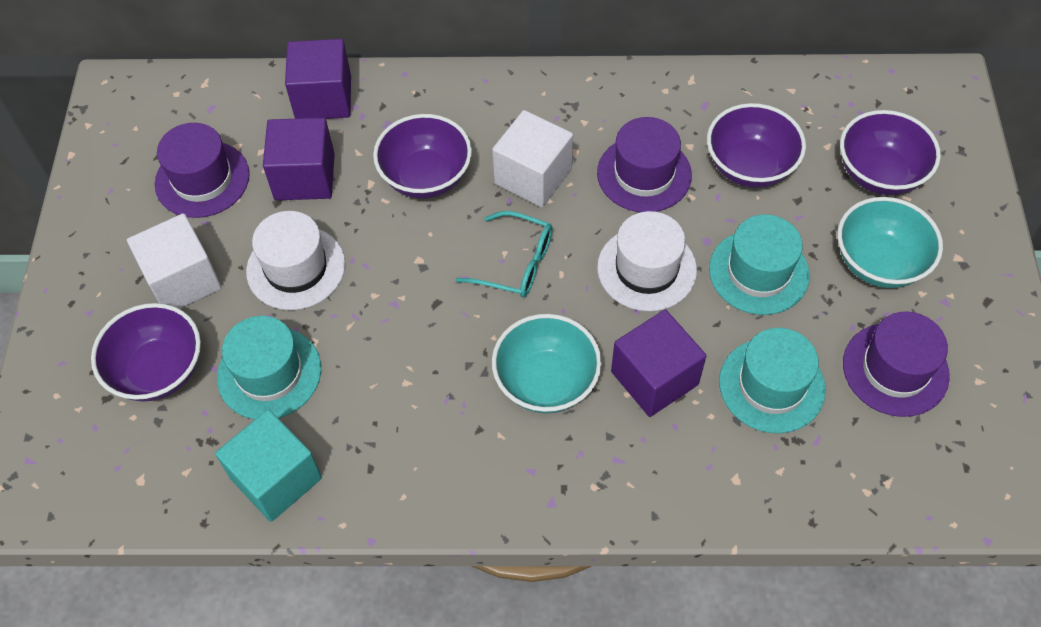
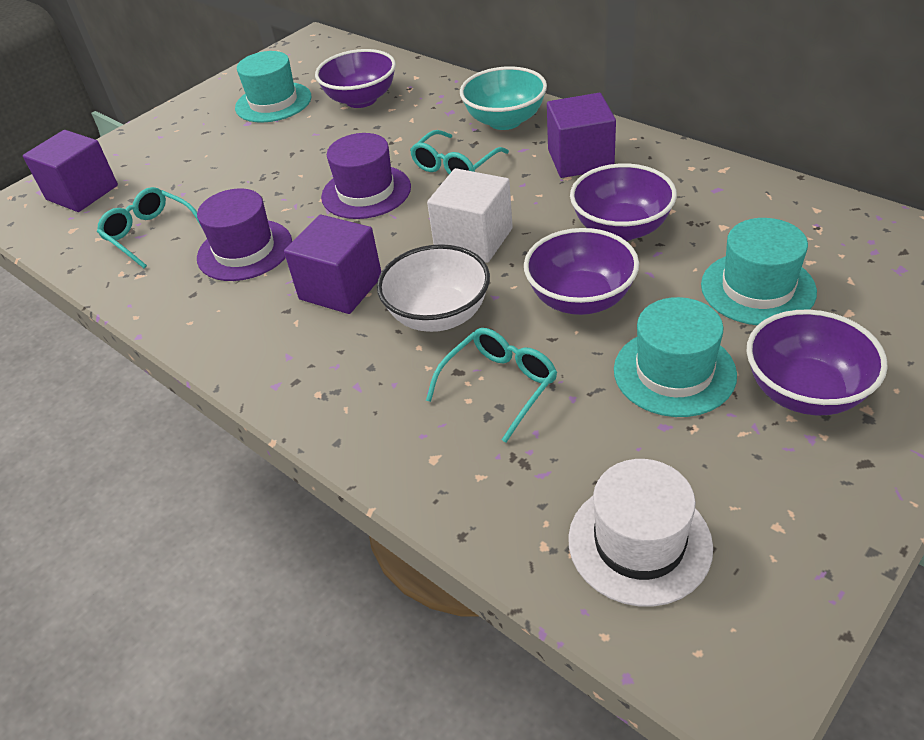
purple hat: 3 -> 2
turquoise bowl: 2 -> 1
turquoise cube: 1 -> 0
turquoise glasses: 1 -> 3
white bowl: 0 -> 1
white cube: 2 -> 1
white hat: 2 -> 1

